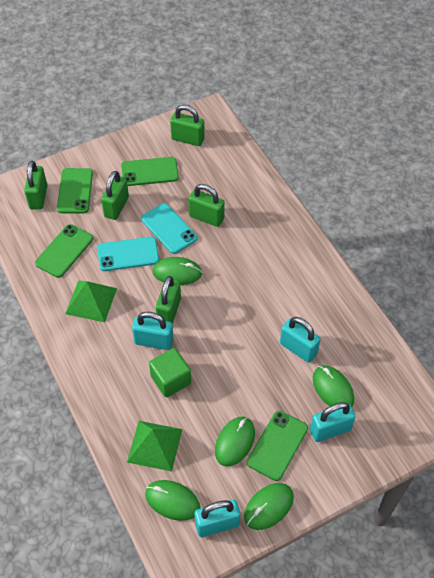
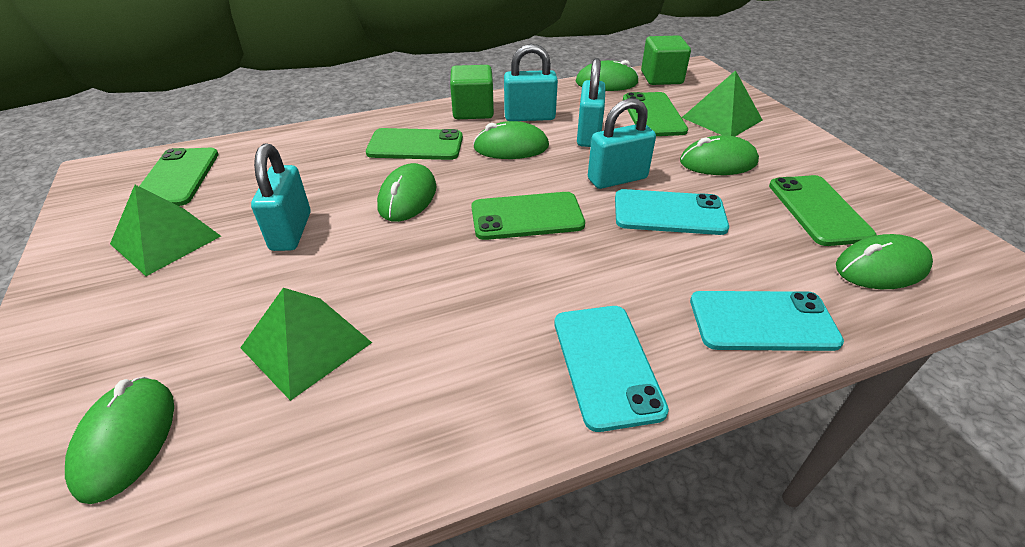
green cube: 1 -> 2
green mouse: 5 -> 6
green padlock: 5 -> 0
green phone: 4 -> 5
green pyramid: 2 -> 3
turquoise phone: 2 -> 3

